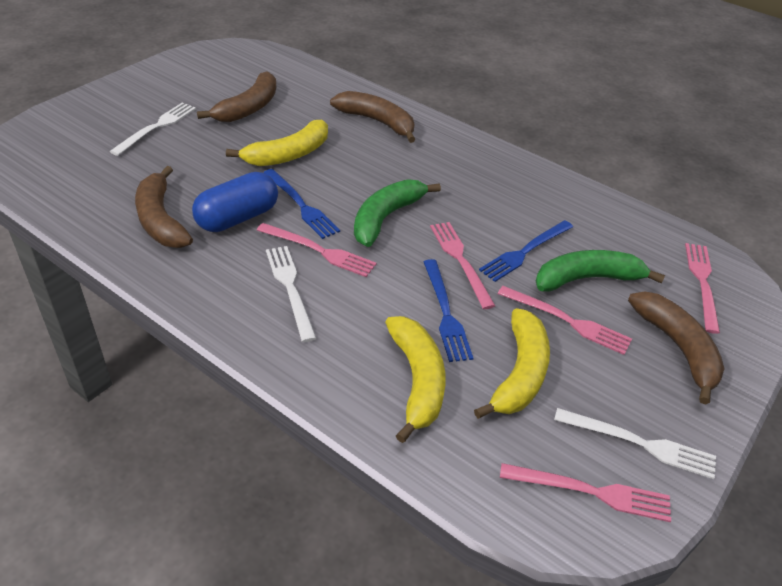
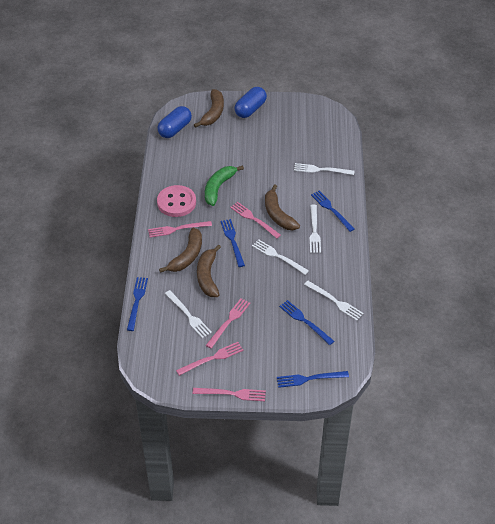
blue capsule: 1 -> 2
blue fork: 3 -> 5
green banana: 2 -> 1
pink button: 0 -> 1
white fork: 3 -> 5
yellow banana: 3 -> 0

